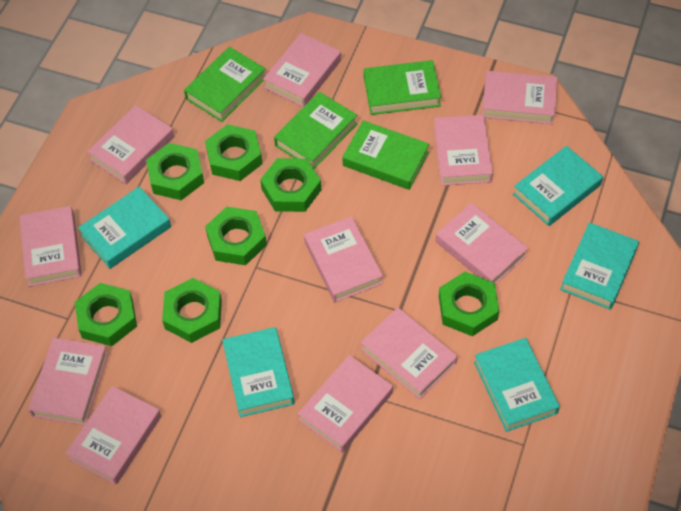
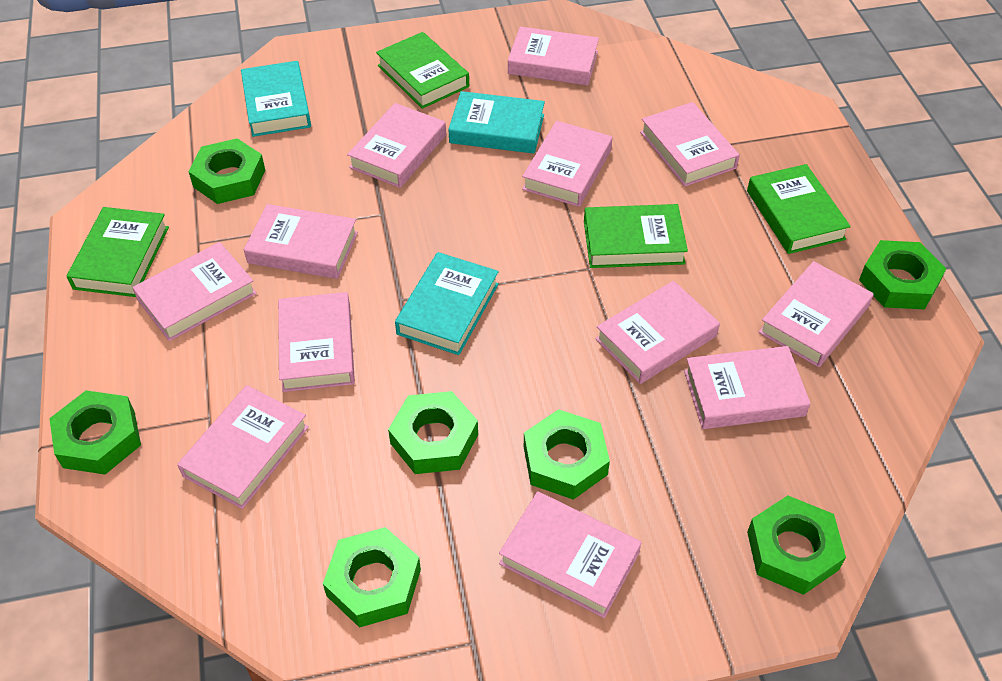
pink book: 11 -> 12
turquoise book: 5 -> 3

